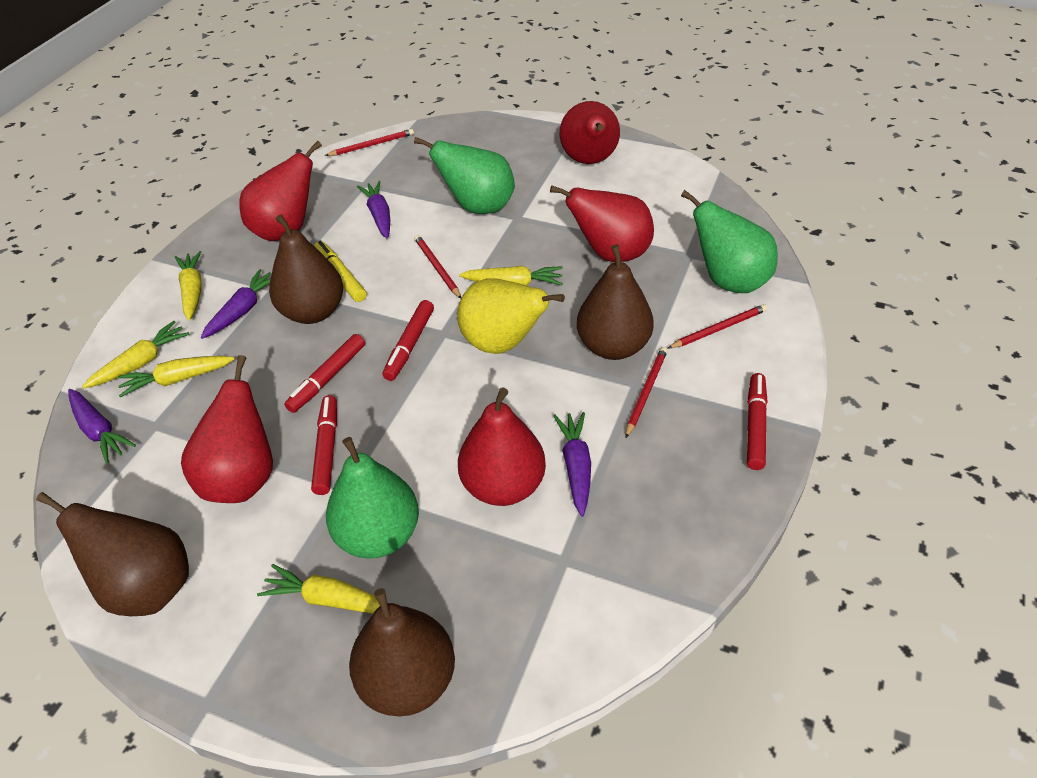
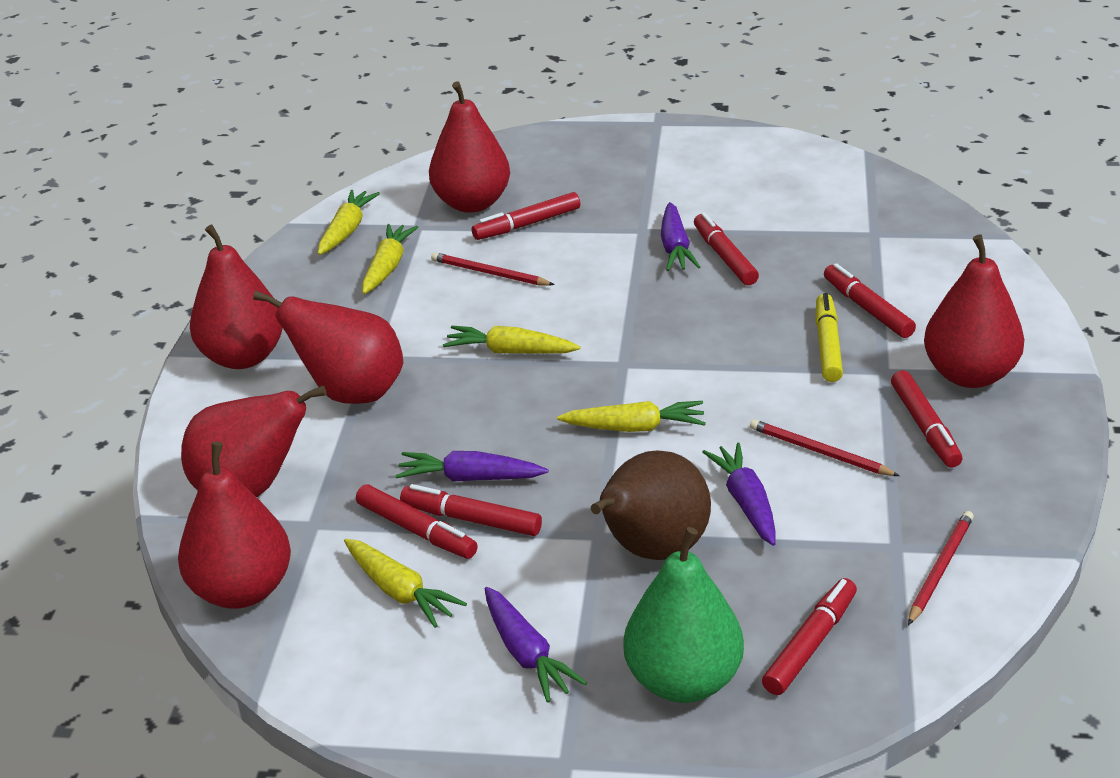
brown pear: 4 -> 1
green pear: 3 -> 1
red marker: 4 -> 7
red pear: 5 -> 6
red pencil: 4 -> 3
yellow pear: 1 -> 0

